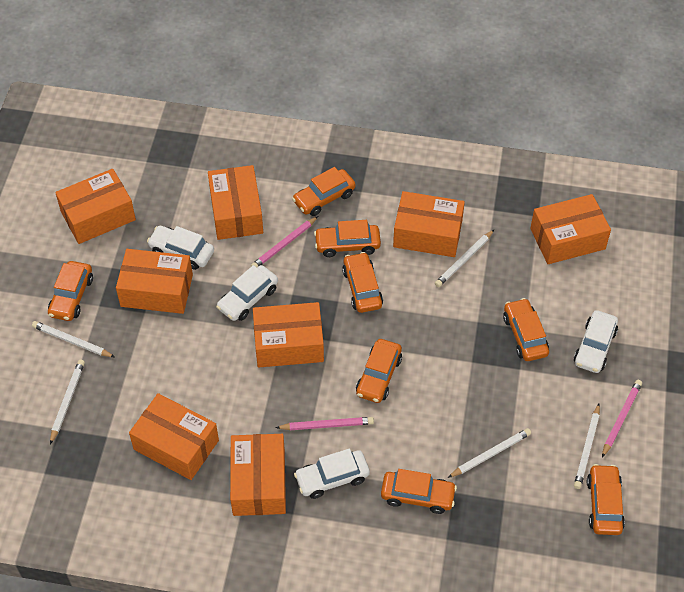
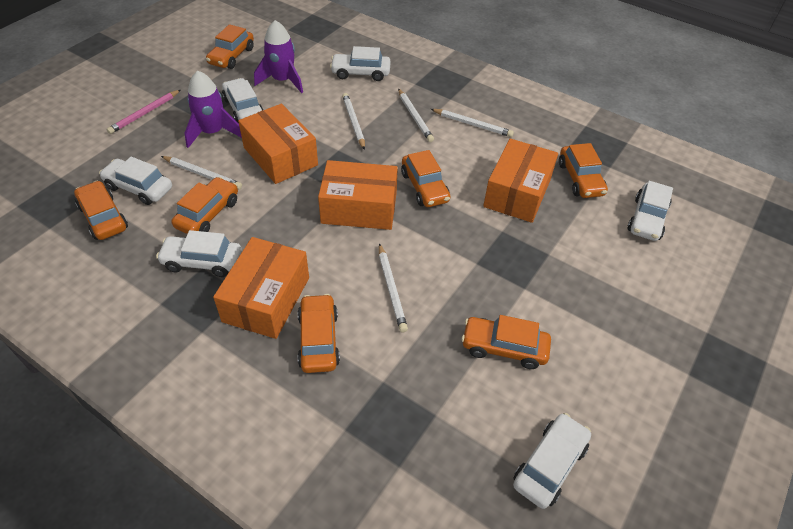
orange box: 8 -> 4
orange car: 8 -> 7
pink pencil: 3 -> 1
purple rocket: 0 -> 2
white car: 4 -> 6

